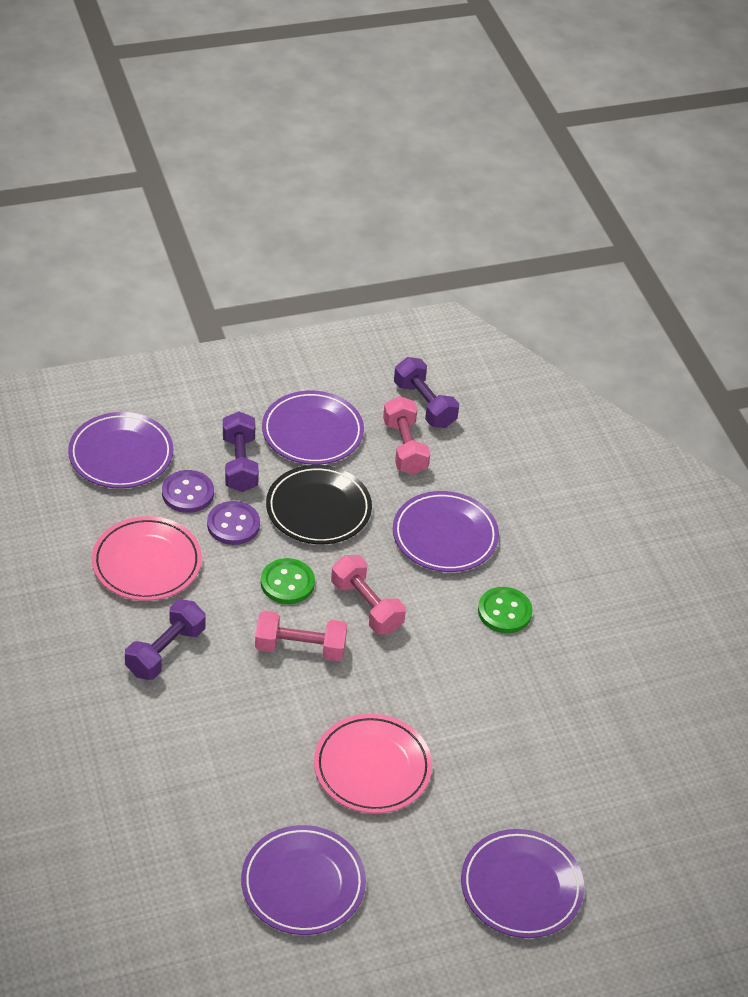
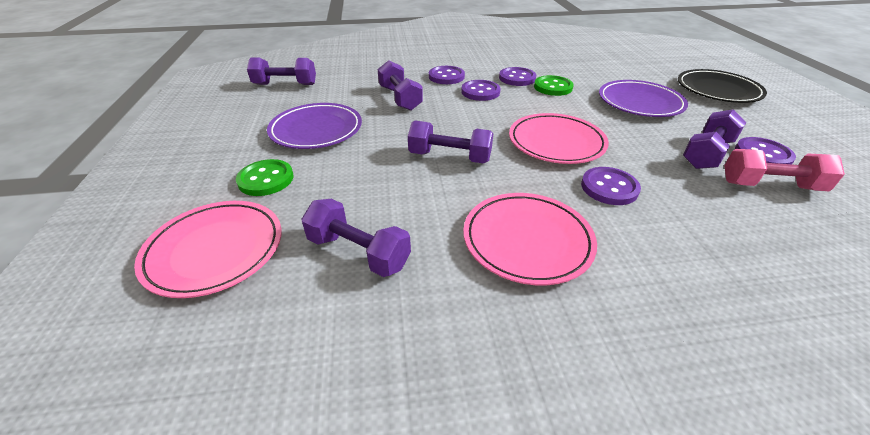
pink dumbbell: 3 -> 1
pink plate: 2 -> 3
purple button: 2 -> 5
purple dumbbell: 3 -> 5
purple plate: 5 -> 2

